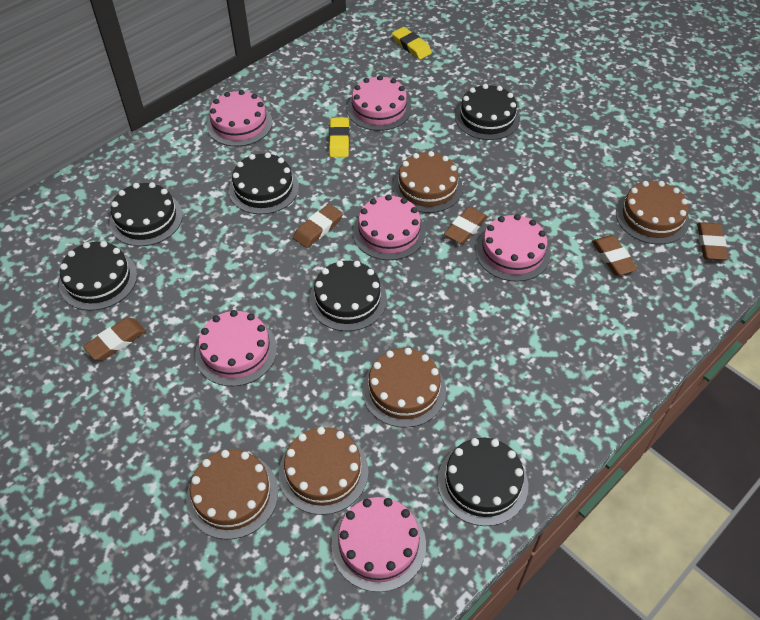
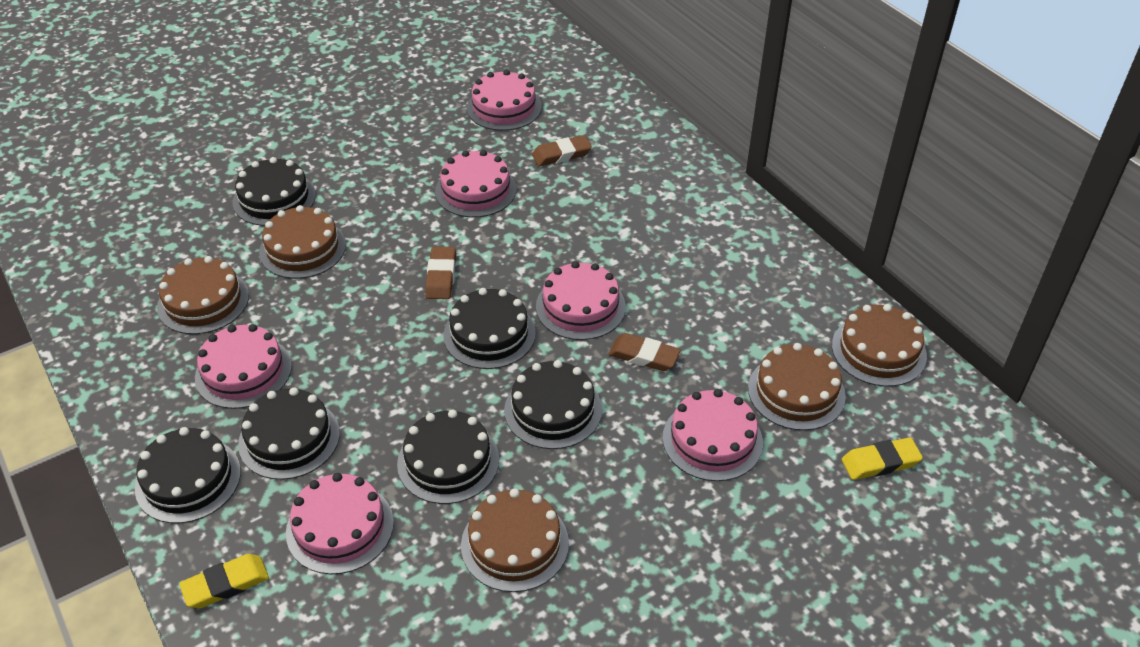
brown eraser: 5 -> 3

